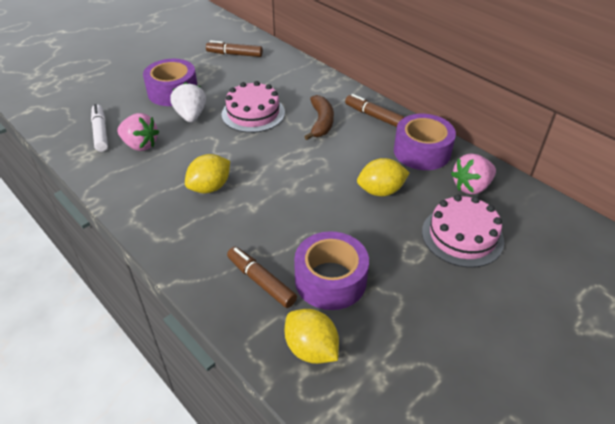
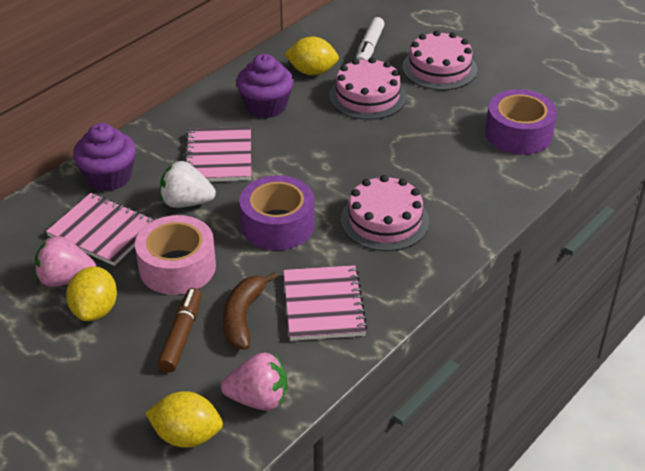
brown marker: 3 -> 1
pink cake: 2 -> 3
pink notebook: 0 -> 3
pink tape: 0 -> 1
purple cupcake: 0 -> 2
purple tape: 3 -> 2

